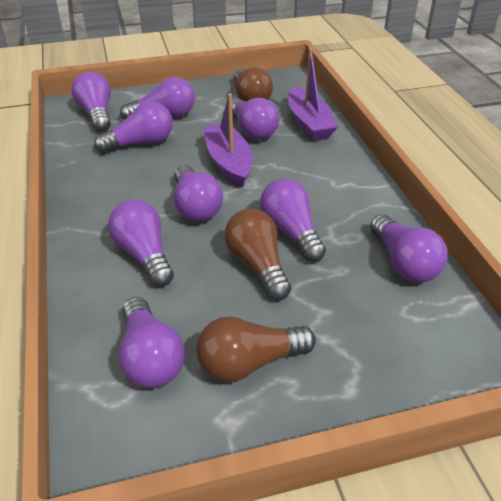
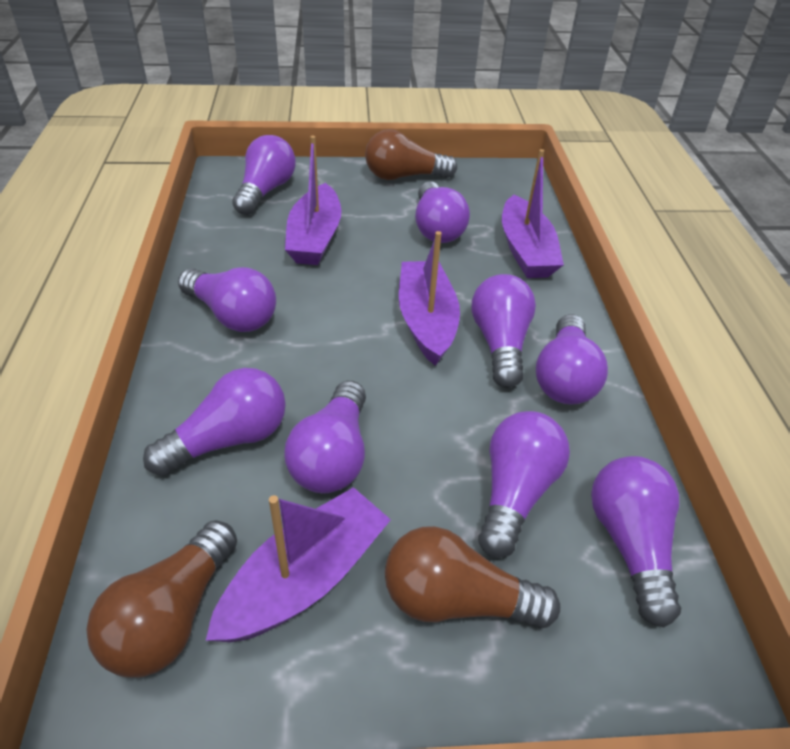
purple boat: 2 -> 4

